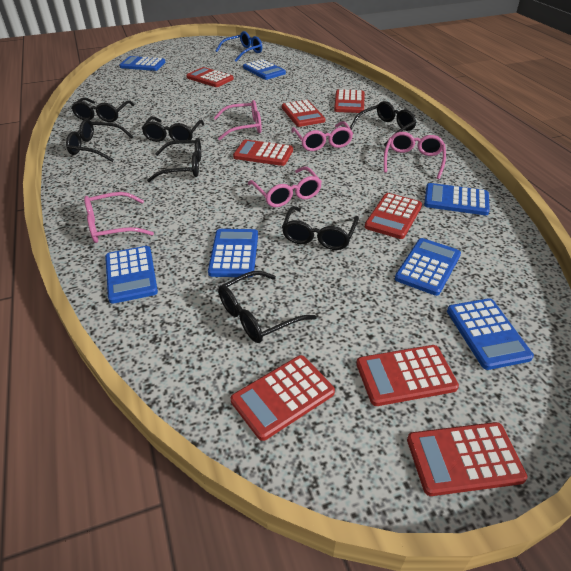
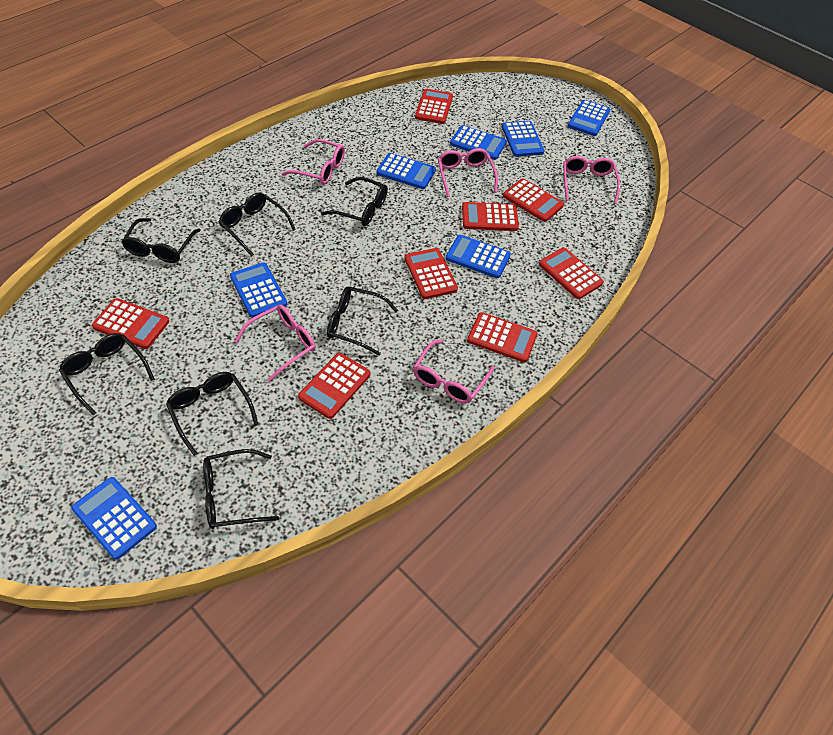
blue glasses: 1 -> 0

